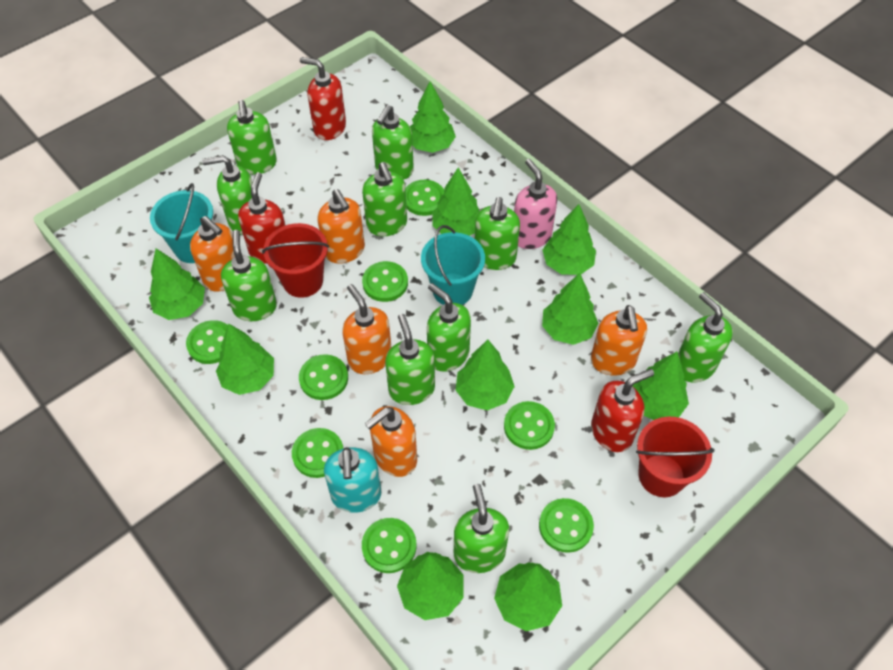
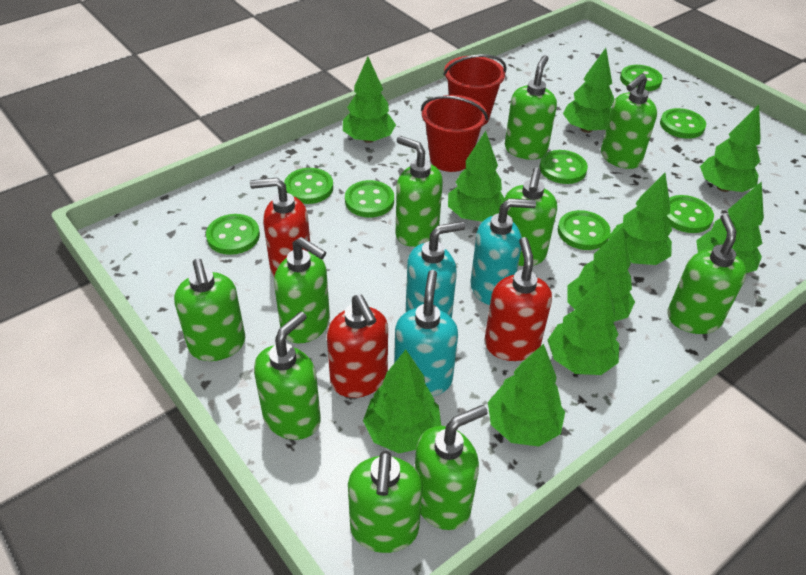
orange soap dispenser: 5 -> 0
pink soap dispenser: 1 -> 0
turquoise bucket: 2 -> 0
turquoise soap dispenser: 1 -> 3

